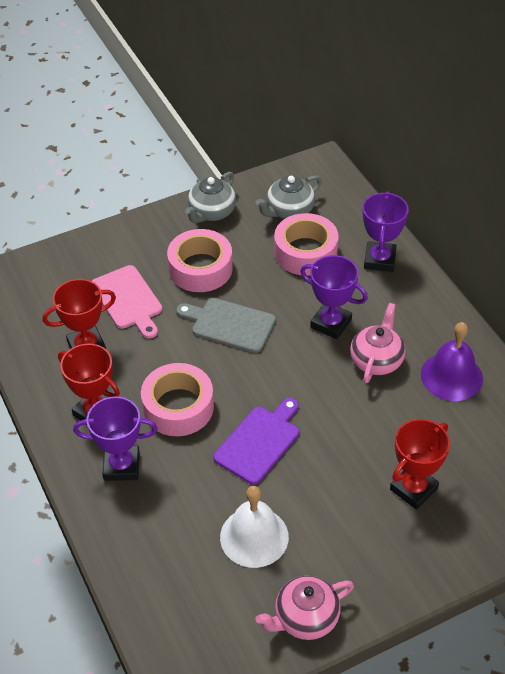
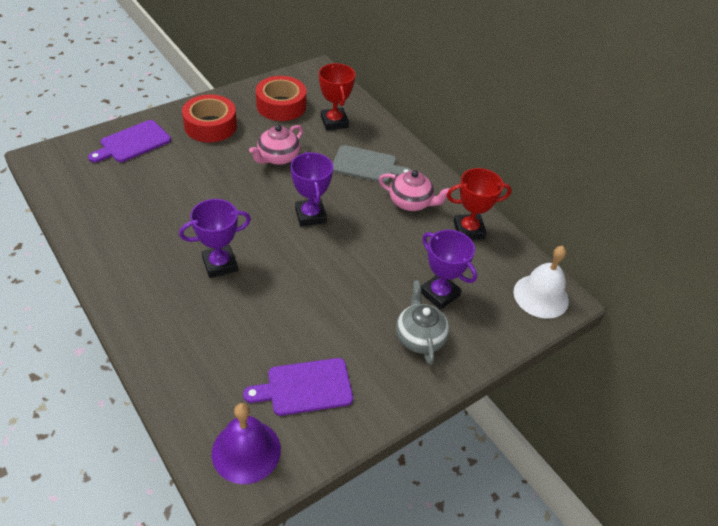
grey teapot: 2 -> 1
pink cutting board: 1 -> 0
pink tape: 3 -> 0
purple cutting board: 1 -> 2
red tape: 0 -> 2
red trophy: 3 -> 2

